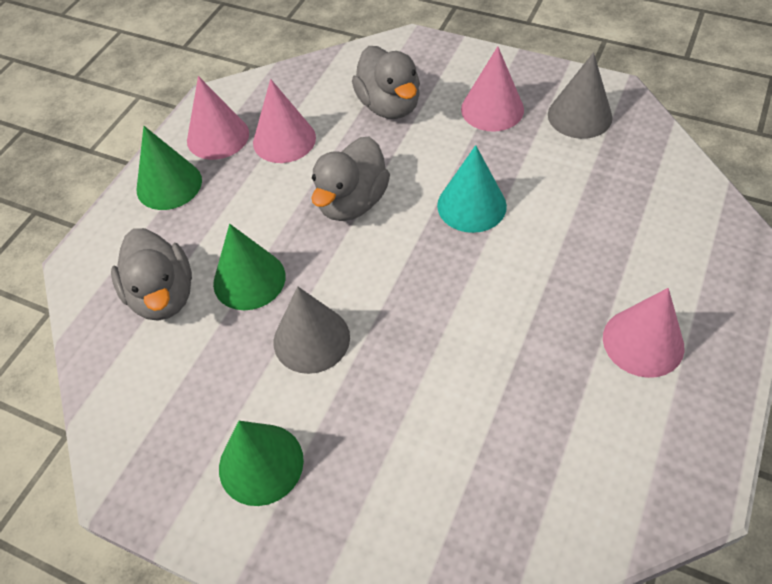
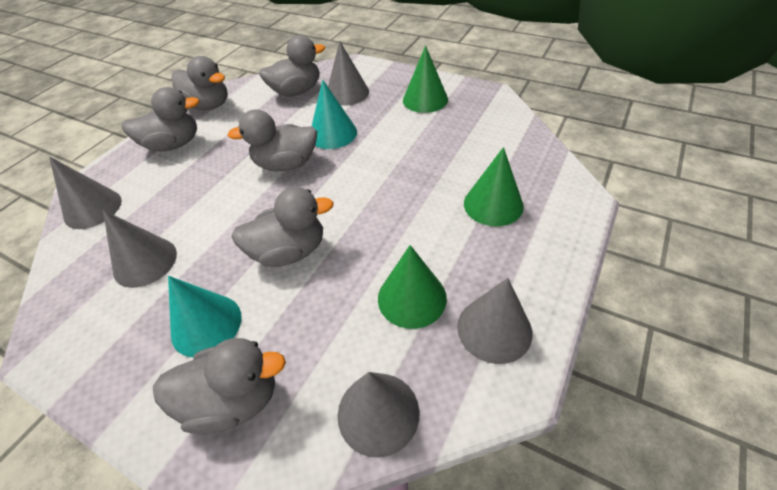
grey cone: 2 -> 5
grey duck: 3 -> 6
pink cone: 4 -> 0
turquoise cone: 1 -> 2

